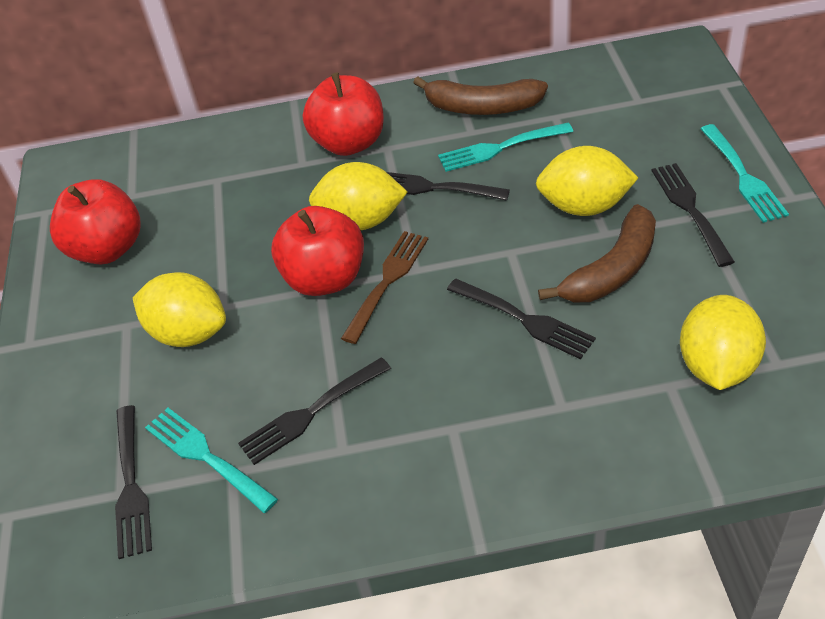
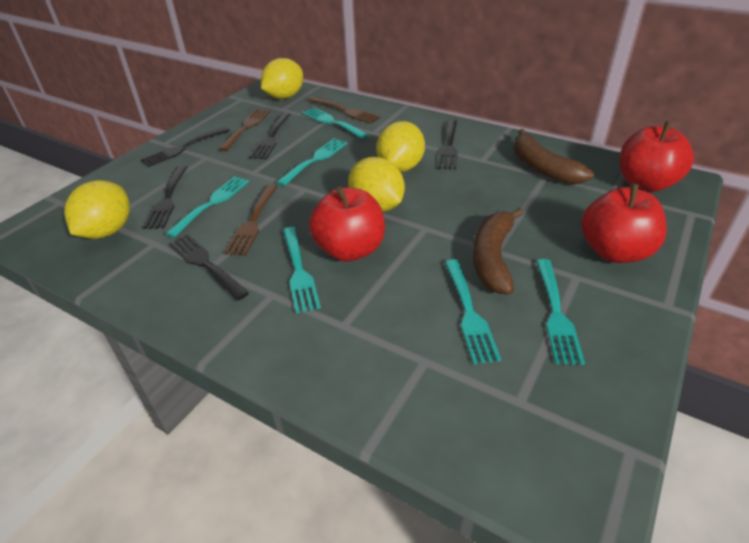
brown fork: 1 -> 3
turquoise fork: 3 -> 6

